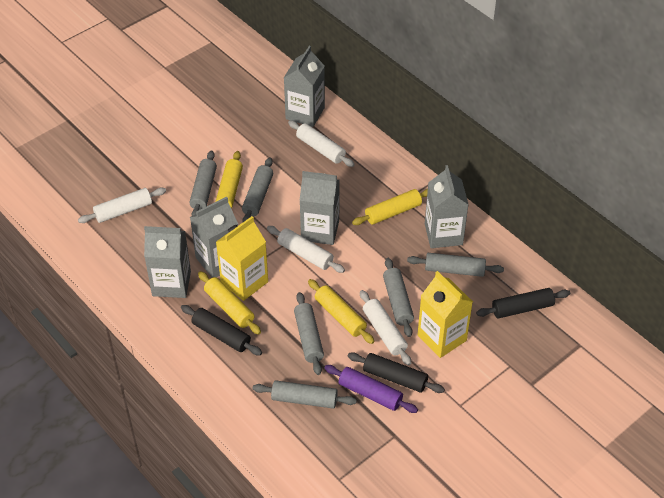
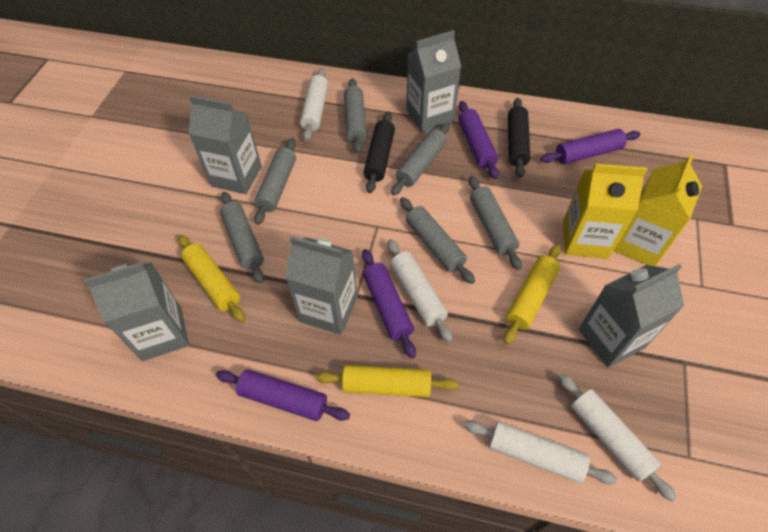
black rolling pin: 3 -> 2
purple rolling pin: 1 -> 4
yellow rolling pin: 4 -> 3

